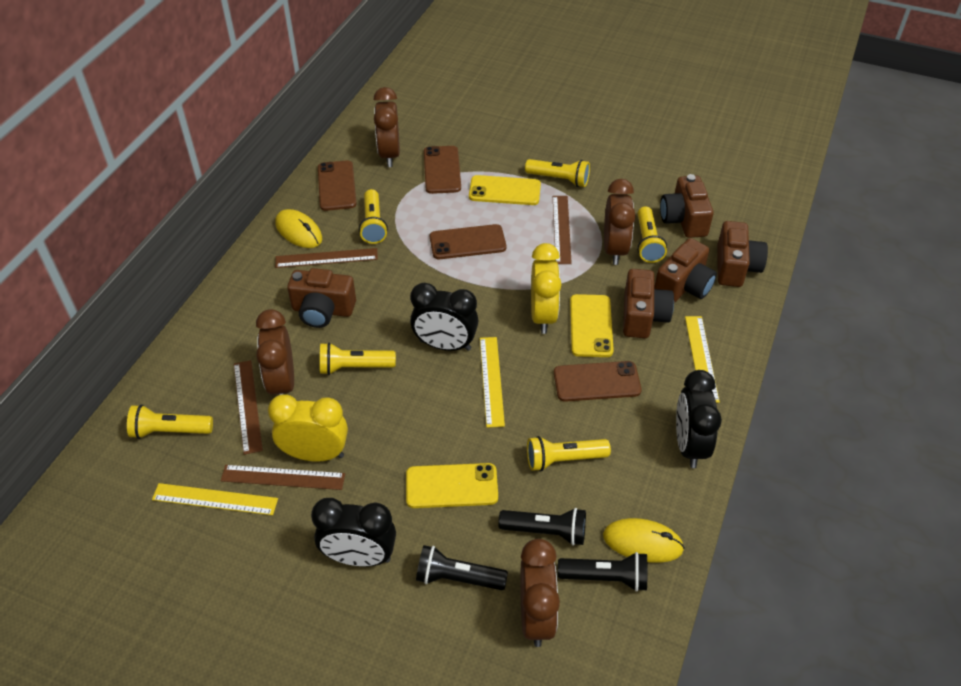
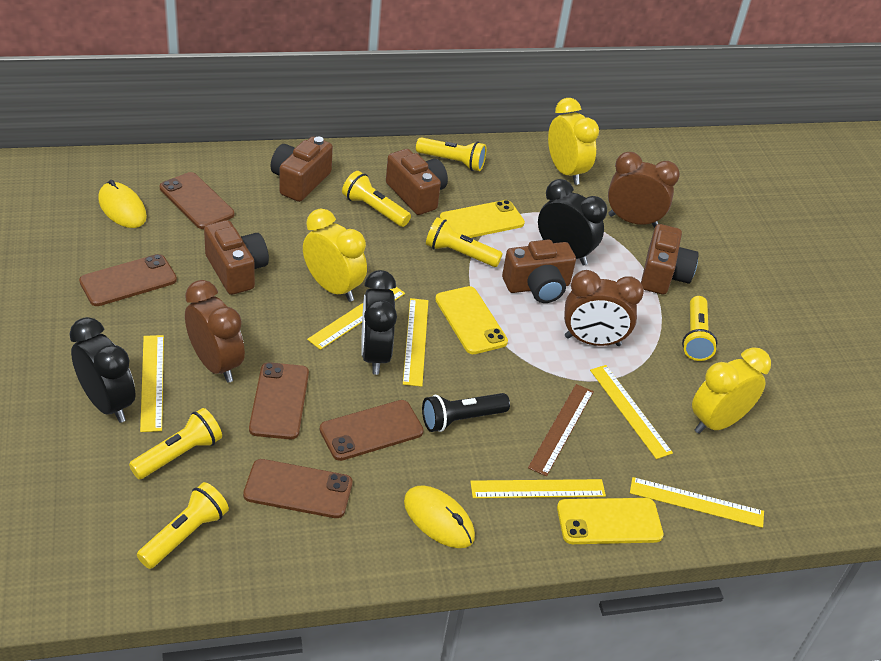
black flashlight: 3 -> 1
brown clock: 4 -> 3
brown phone: 4 -> 5
brown ruler: 4 -> 1
yellow clock: 2 -> 3
yellow ruler: 3 -> 6

